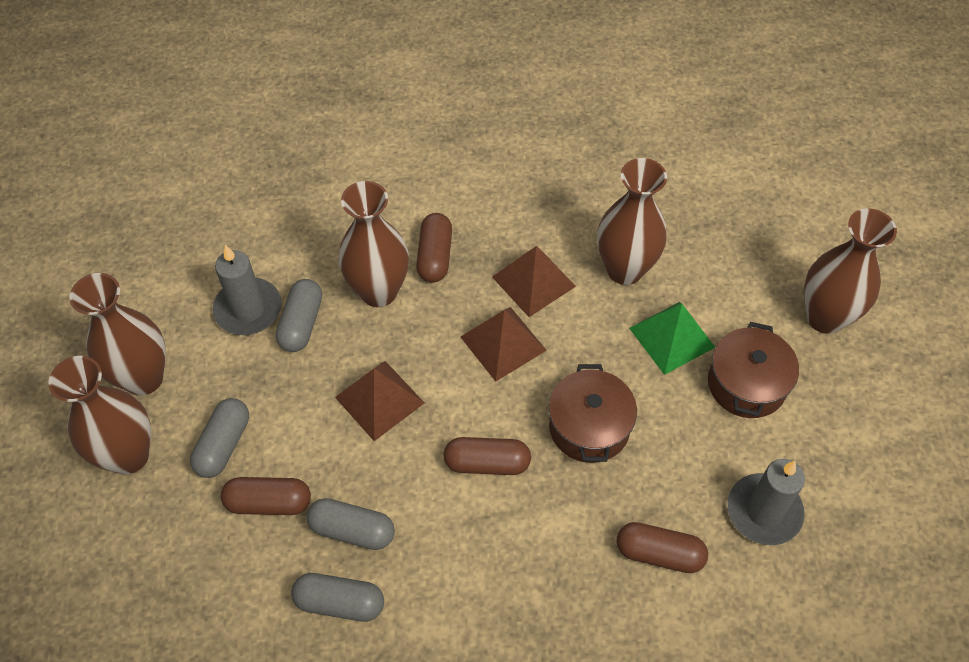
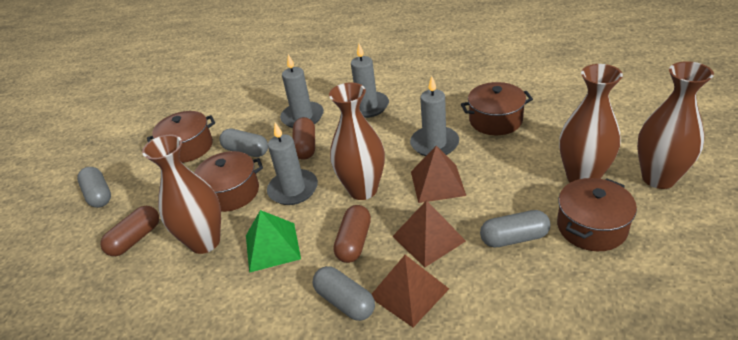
brown capsule: 4 -> 3
brown pot: 2 -> 4
brown vase: 5 -> 4
grey candle: 2 -> 4

